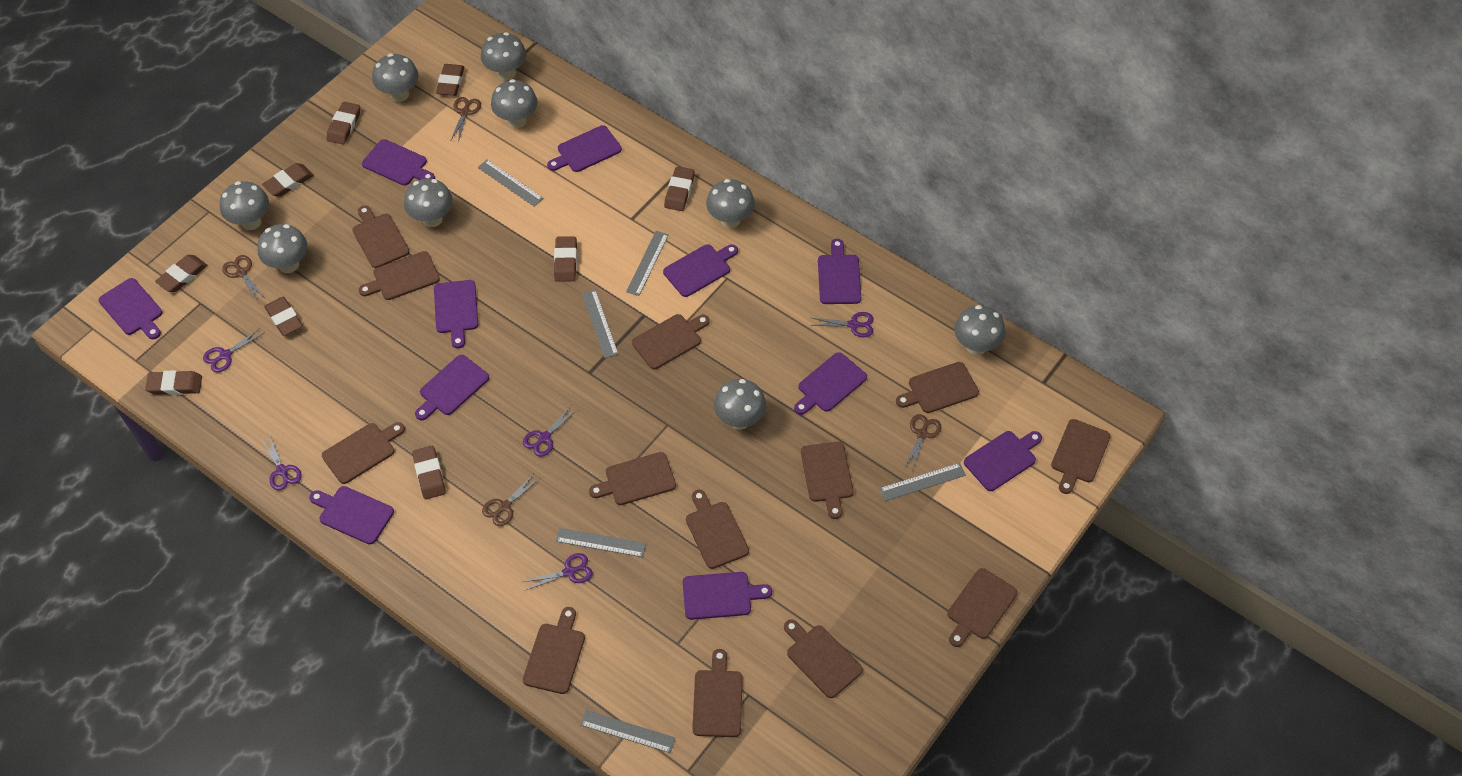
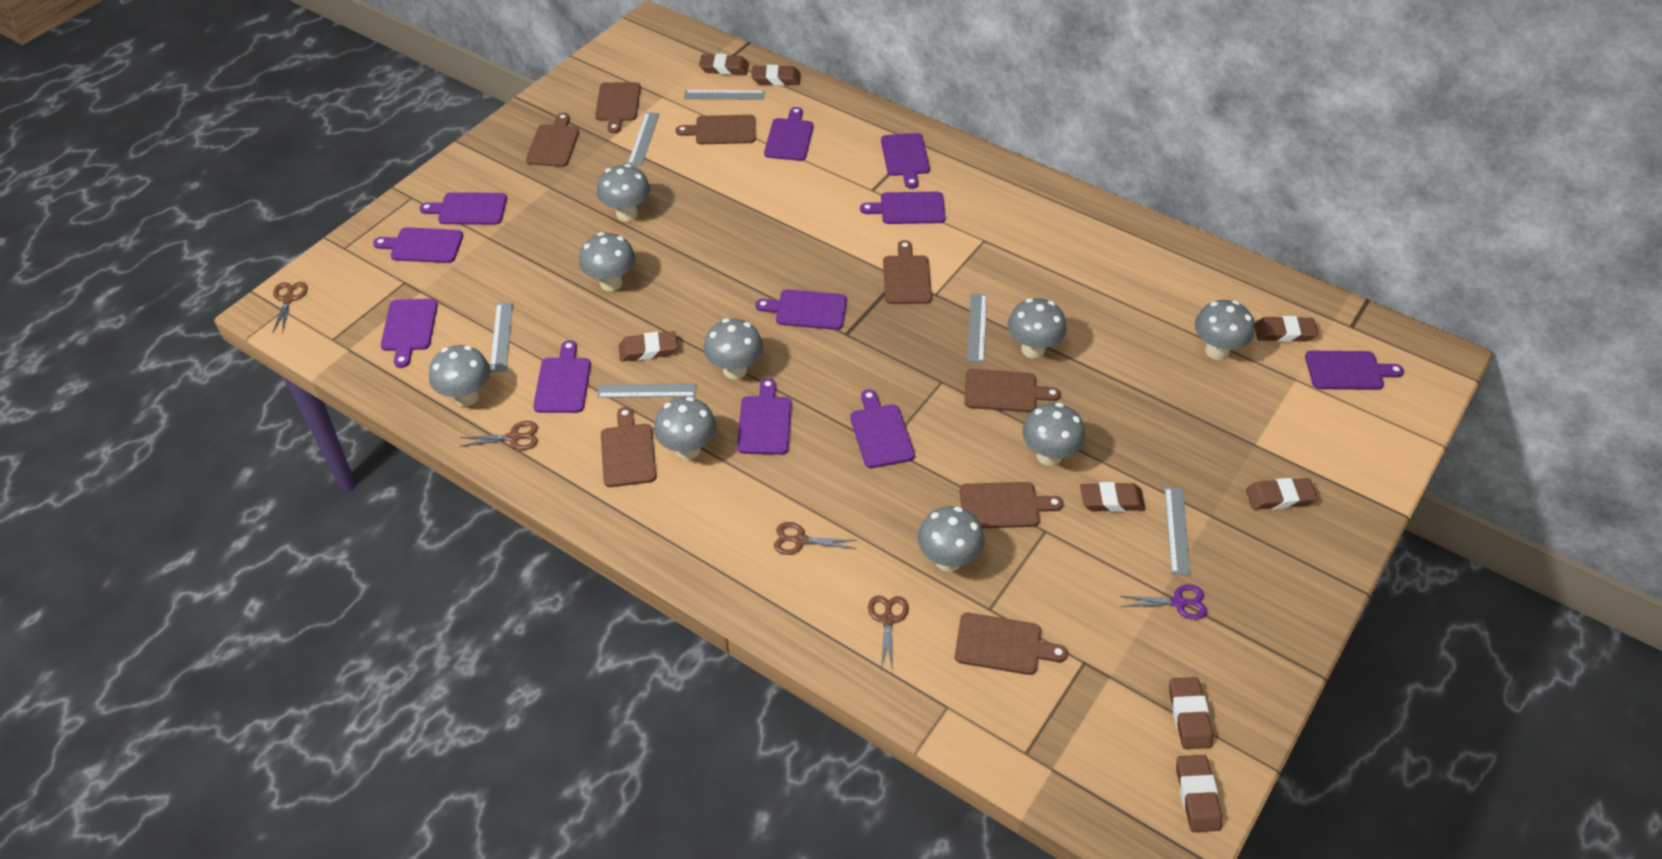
brown cutting board: 13 -> 8
brown eraser: 9 -> 8
purple scissors: 5 -> 1

